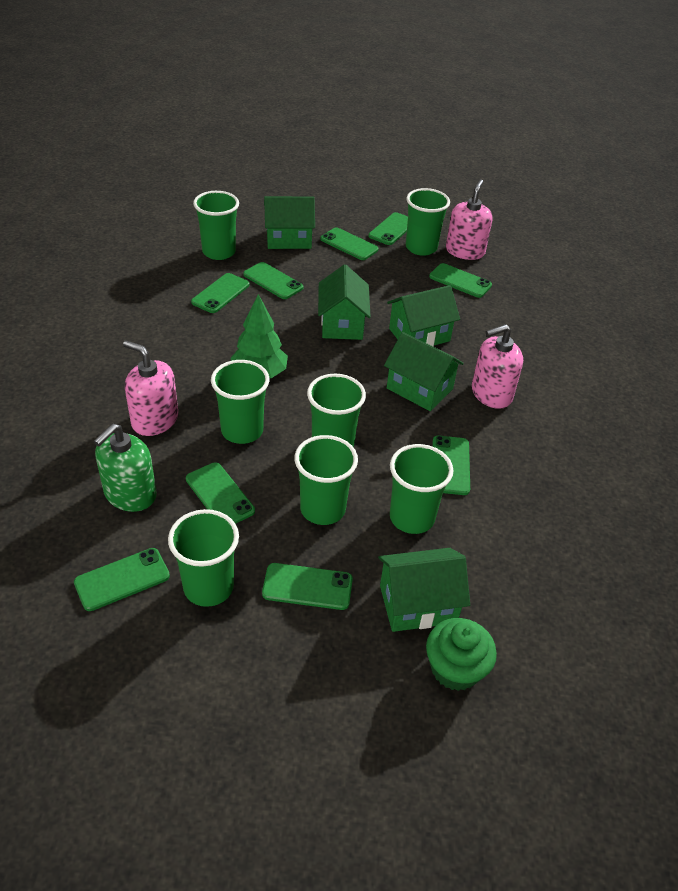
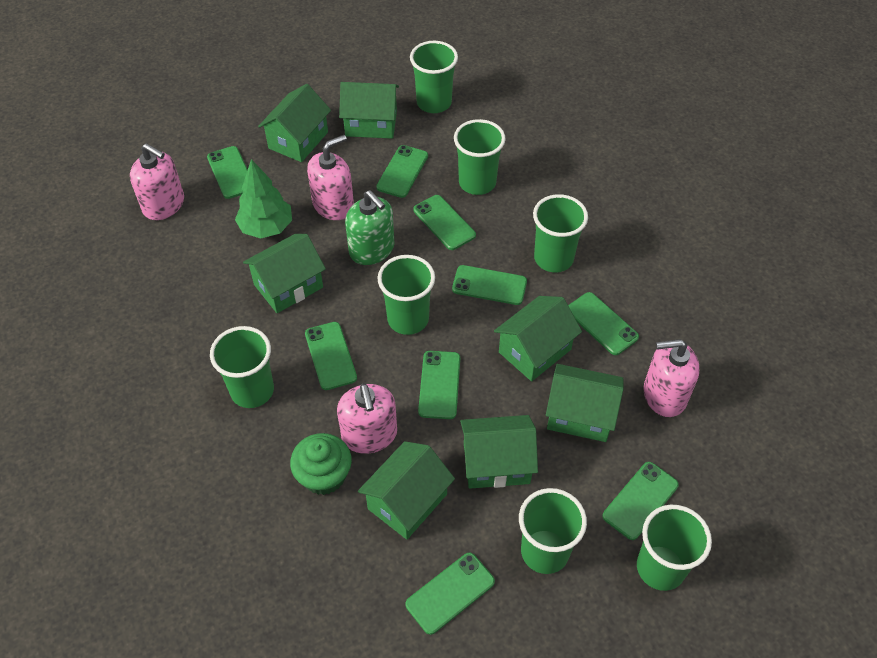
green house: 5 -> 7
pink soap dispenser: 3 -> 4

